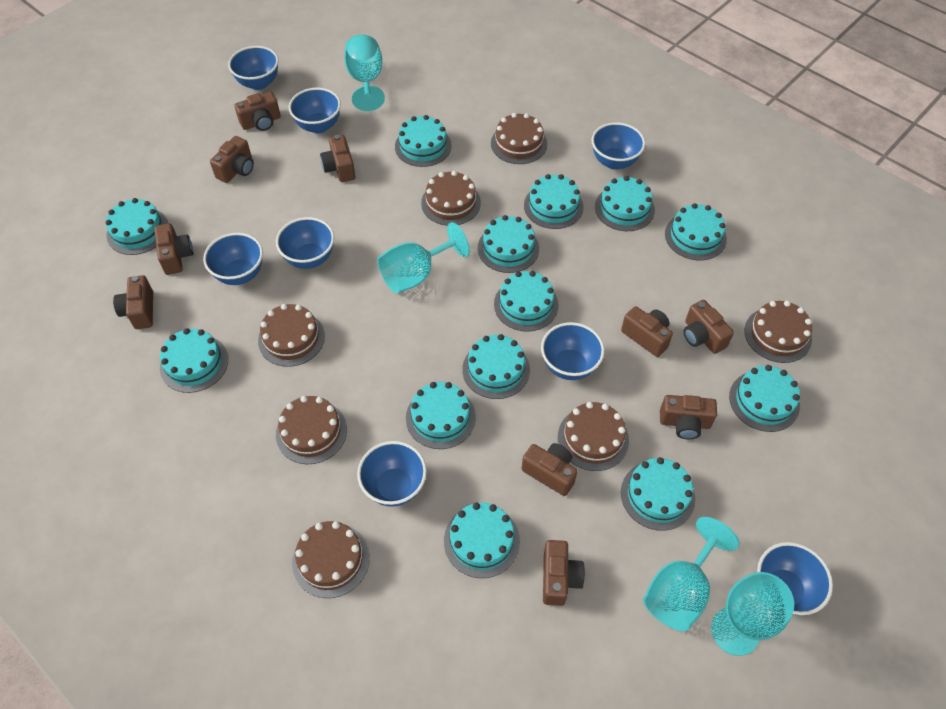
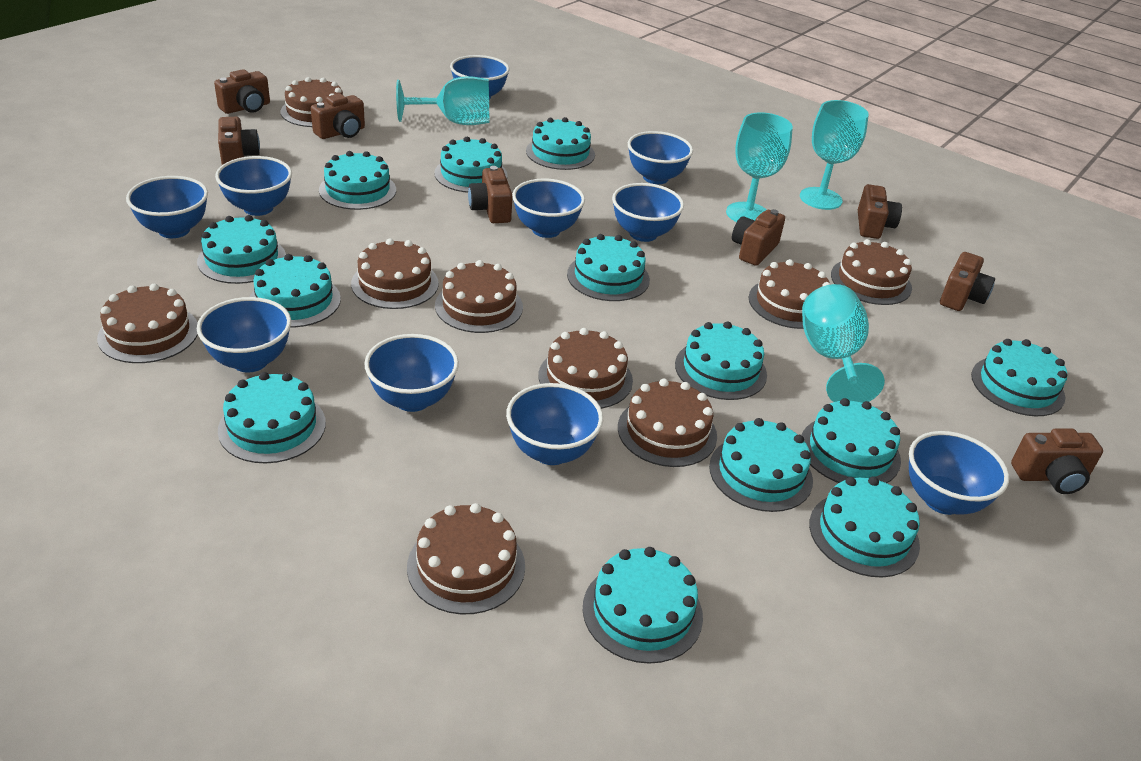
blue bowl: 8 -> 10
brown cake: 7 -> 9
brown camera: 10 -> 8

